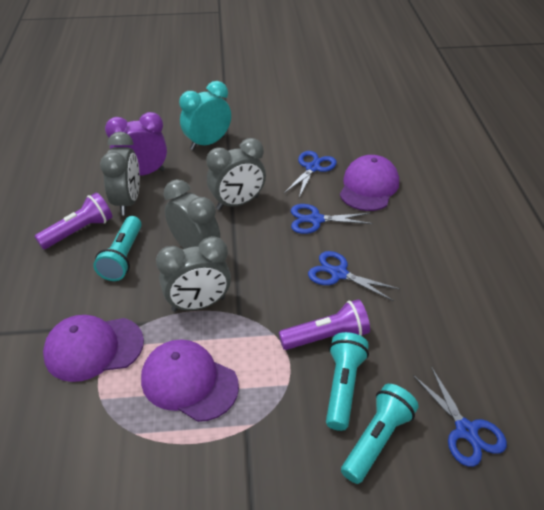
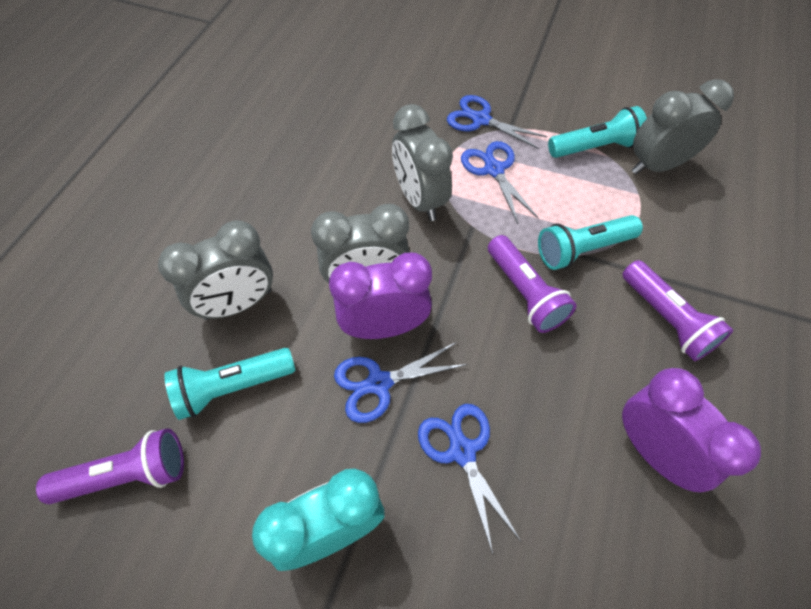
purple cap: 3 -> 0
purple clock: 1 -> 2
purple flashlight: 2 -> 3

